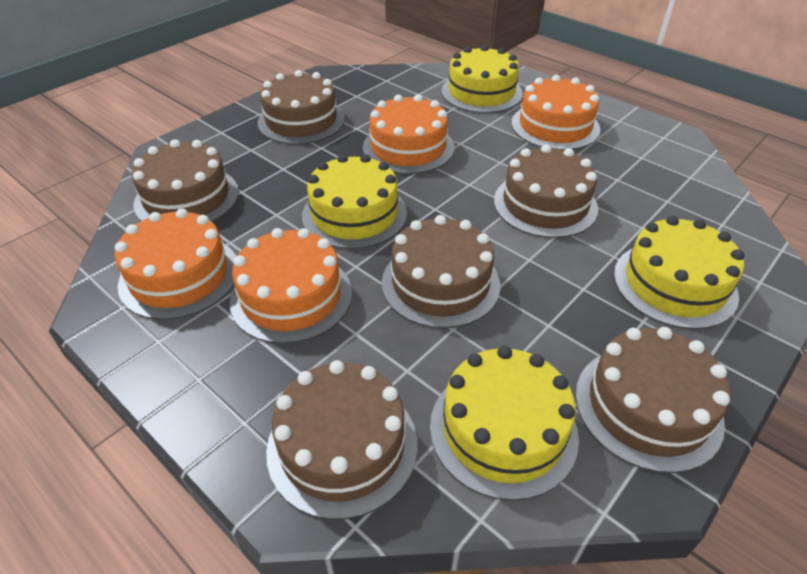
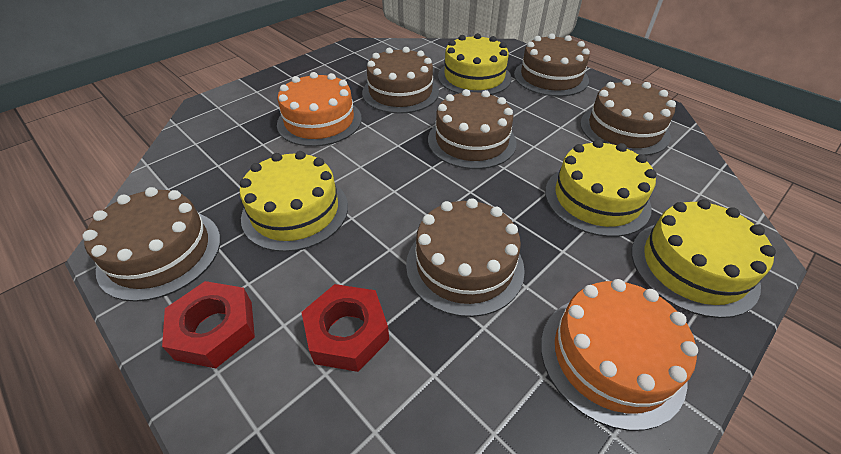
orange cake: 4 -> 2
red nut: 0 -> 2

